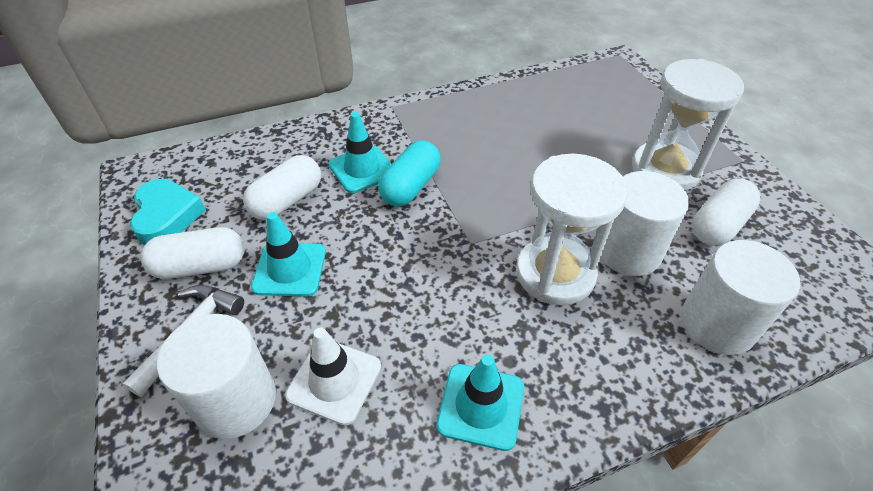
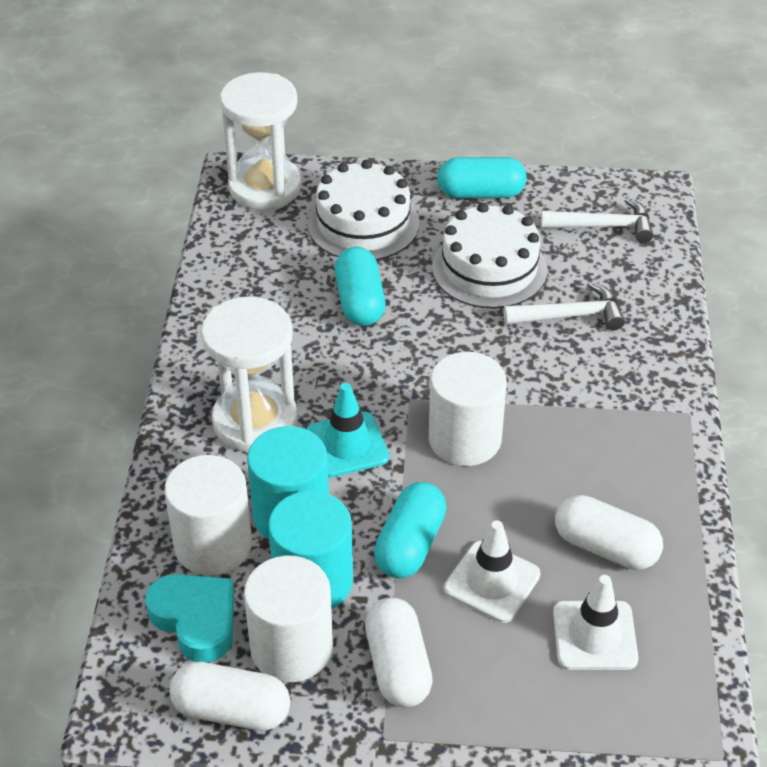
turquoise capsule: 1 -> 3
turquoise cylinder: 0 -> 2
turquoise traffic cone: 3 -> 1
white cake: 0 -> 2
white hammer: 1 -> 2
white traffic cone: 1 -> 2

